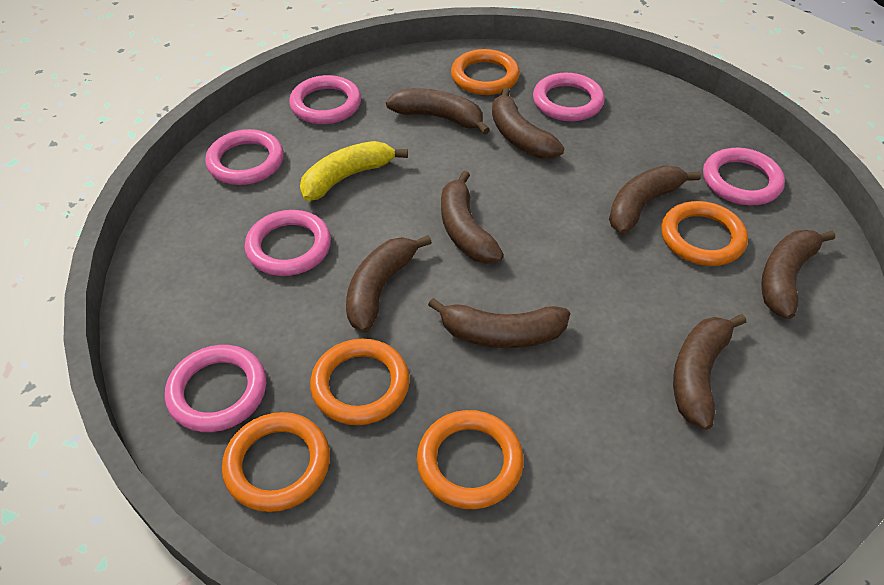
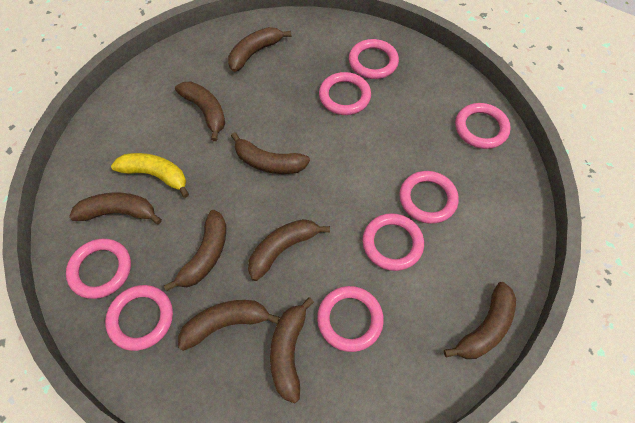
brown banana: 8 -> 9
orange ring: 5 -> 0
pink ring: 6 -> 8

